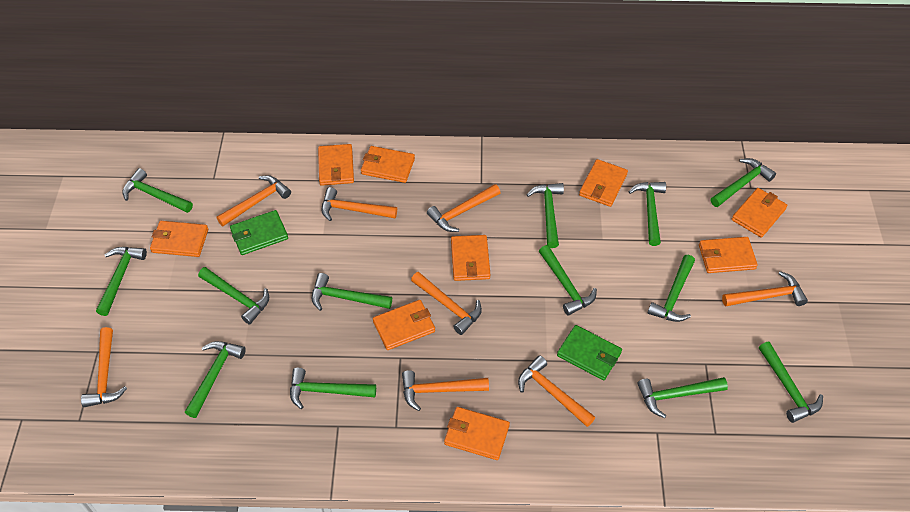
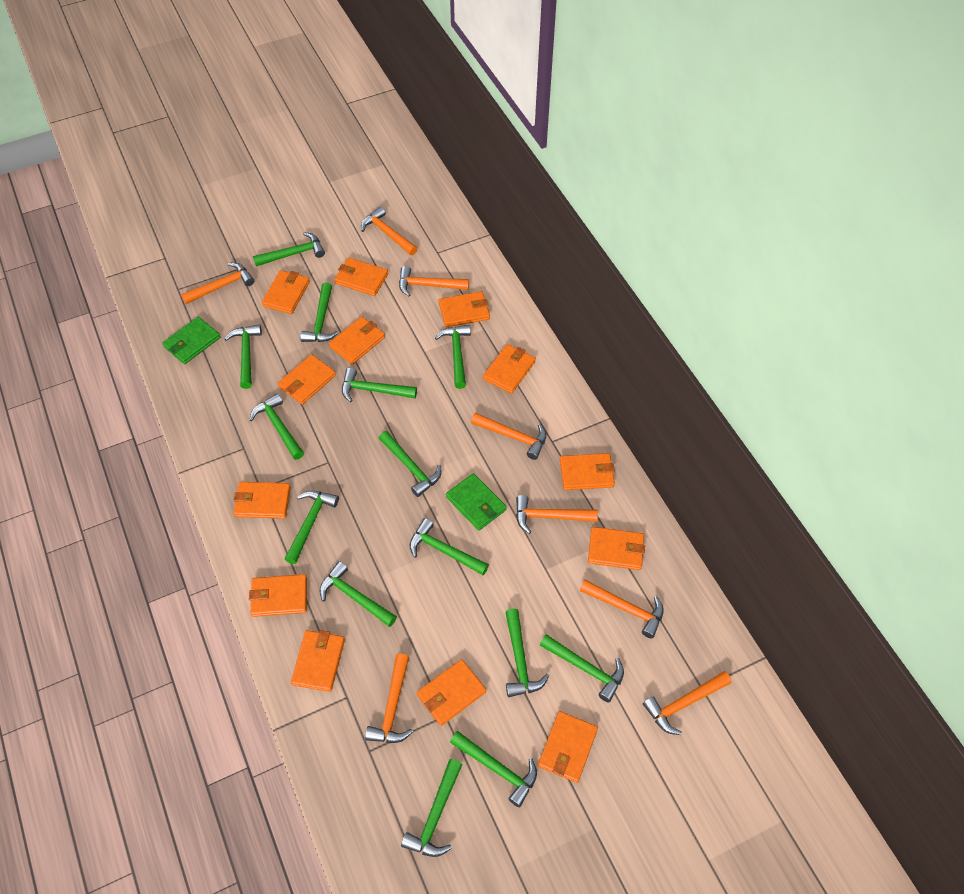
green hammer: 13 -> 14
orange wallet: 9 -> 13

